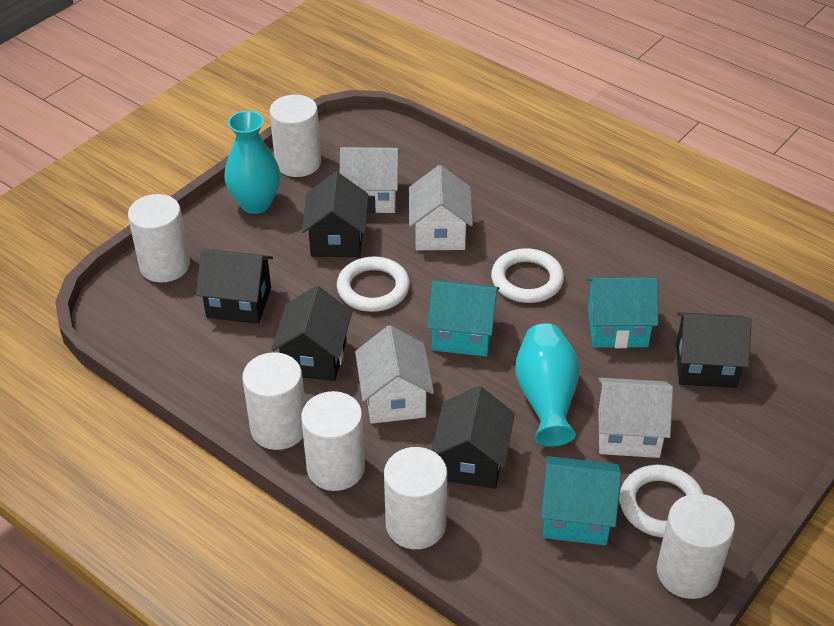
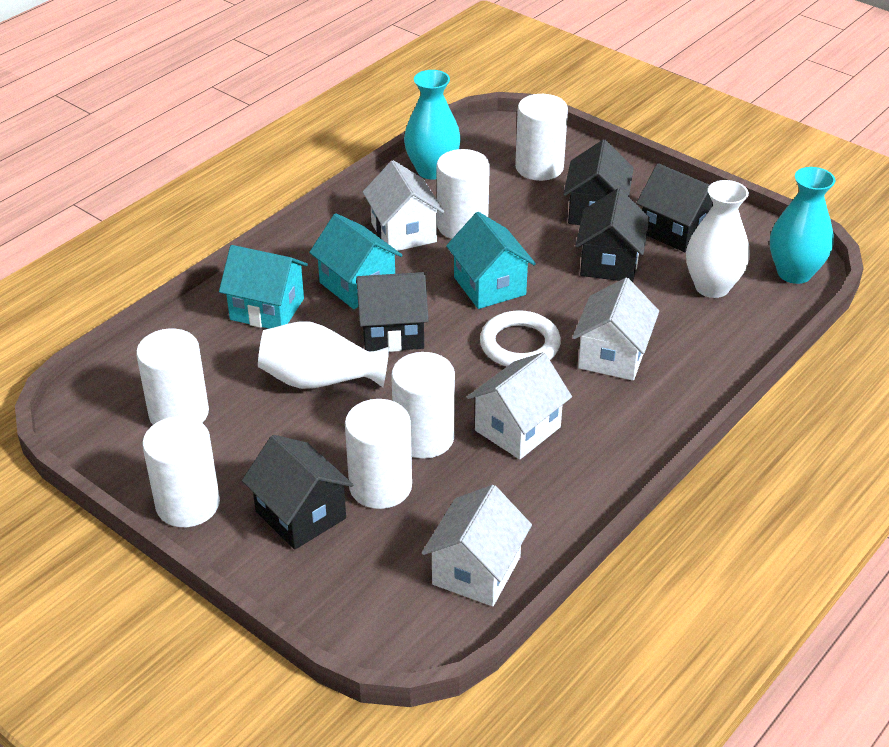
white ring: 3 -> 1
white vase: 0 -> 2

